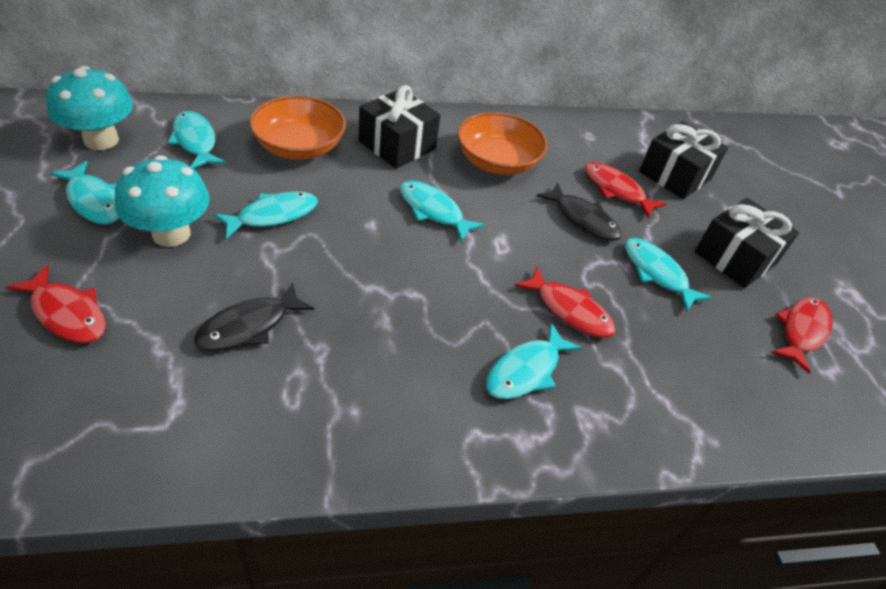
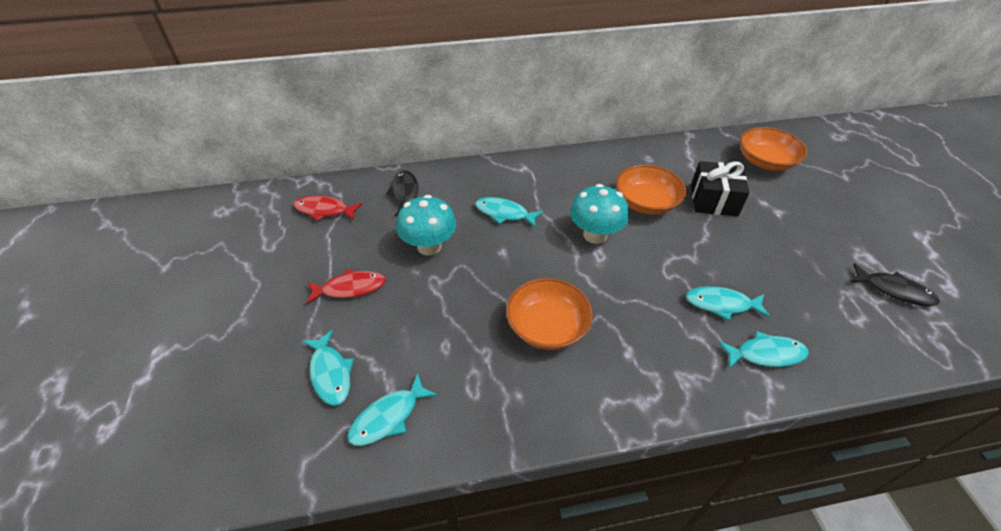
black gift: 3 -> 1
orange bowl: 2 -> 3
red fish: 4 -> 2
turquoise fish: 6 -> 5

